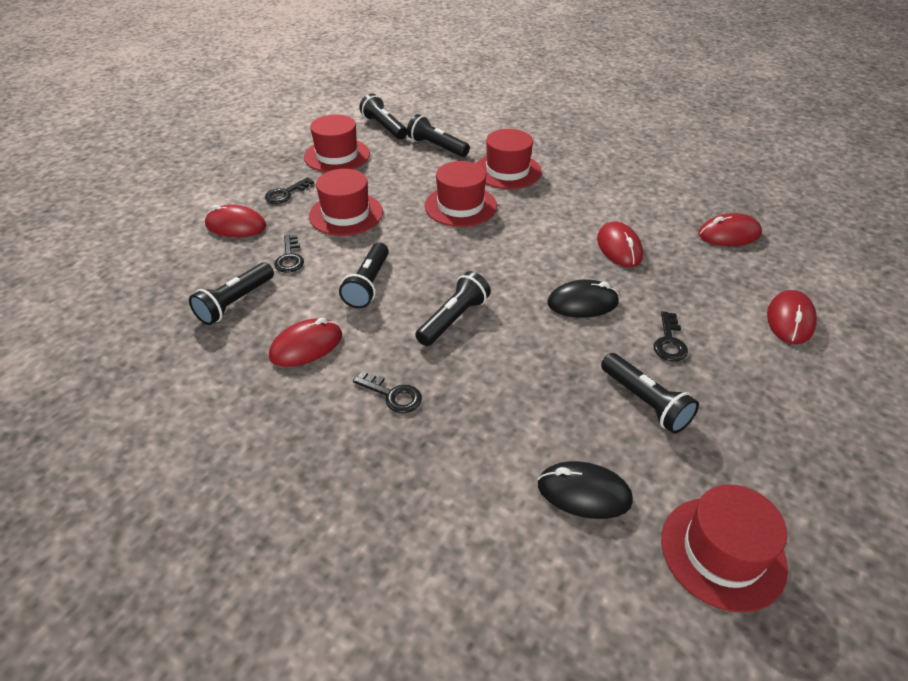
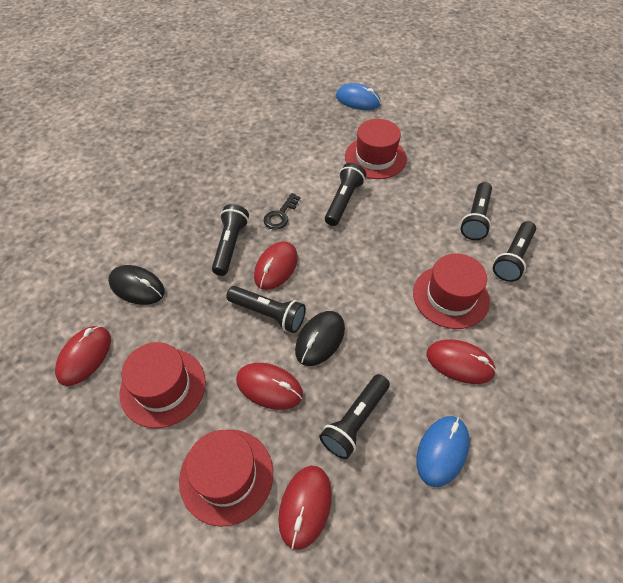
black key: 4 -> 1
blue mouse: 0 -> 2
red hat: 5 -> 4

